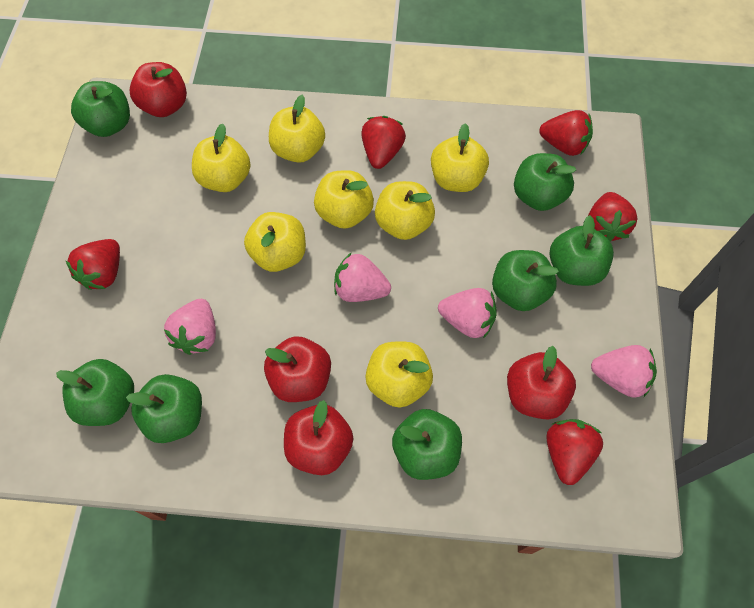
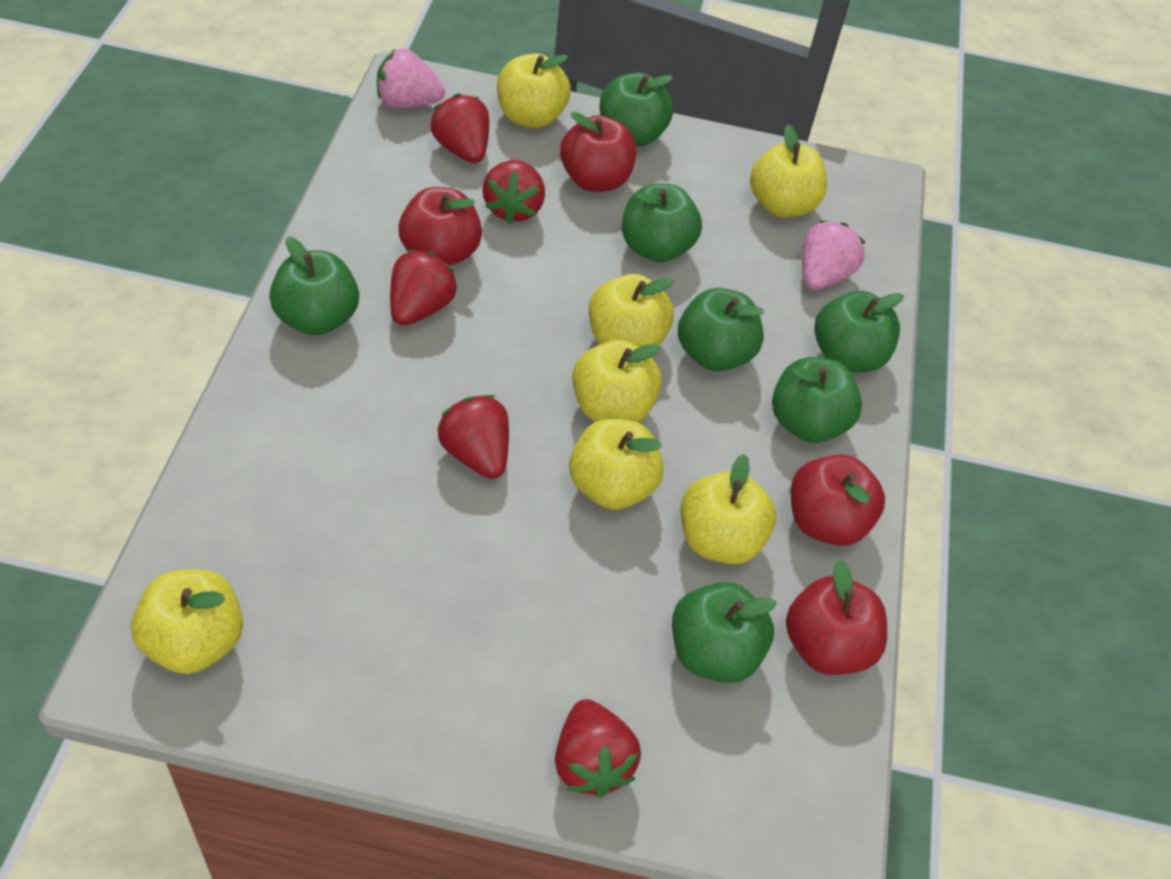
pink strawberry: 4 -> 2

